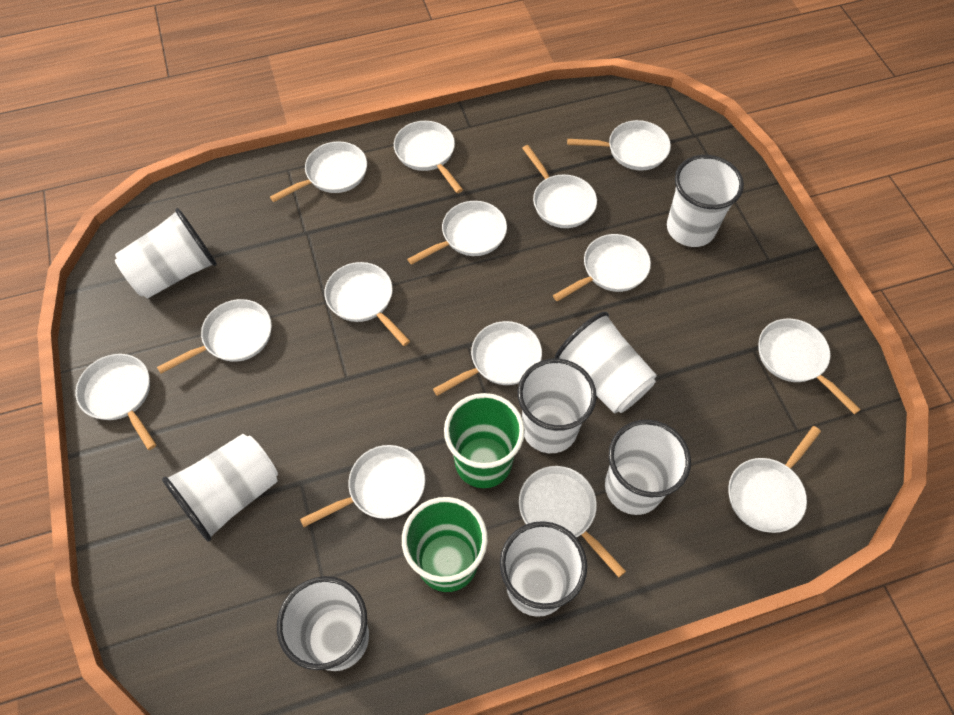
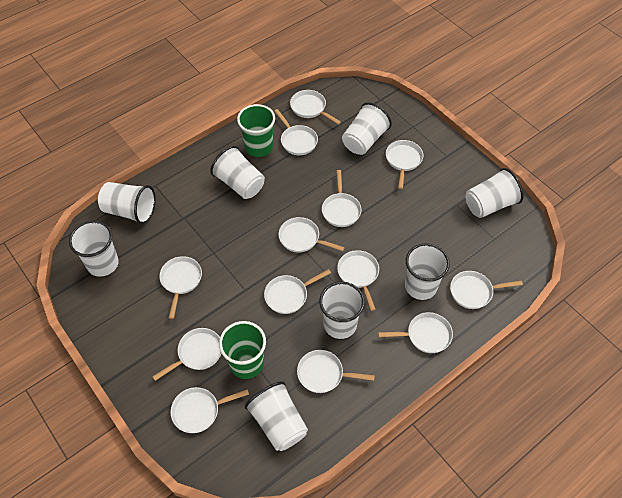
white pan: 14 -> 13

